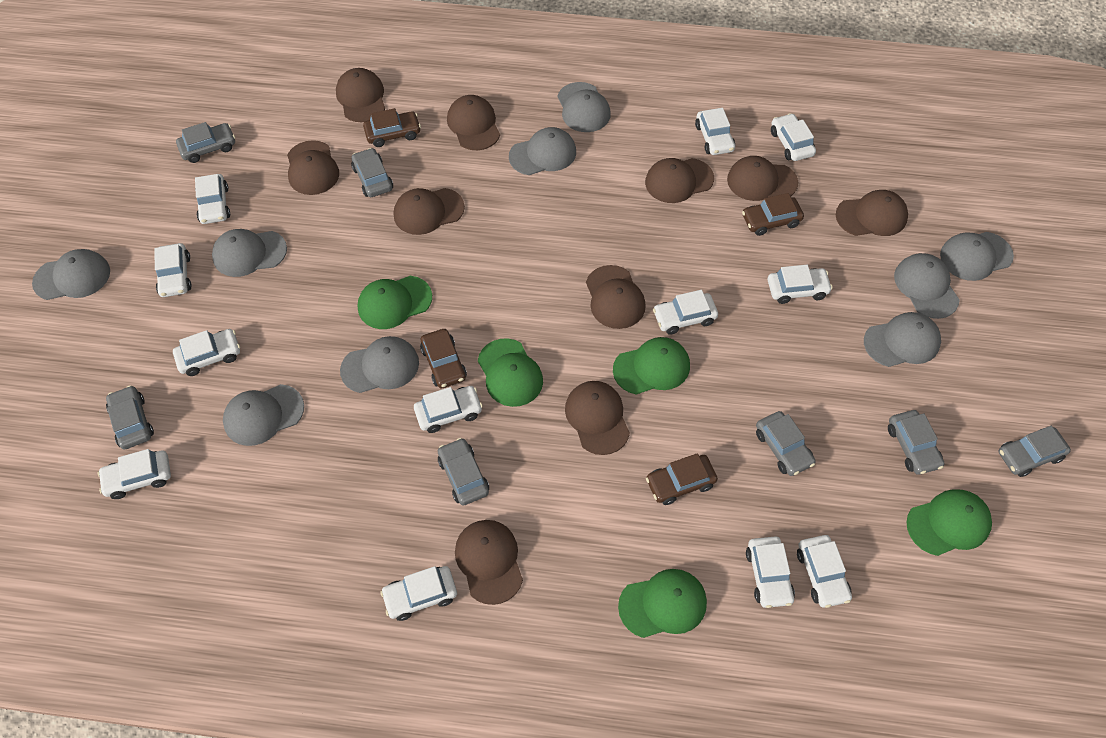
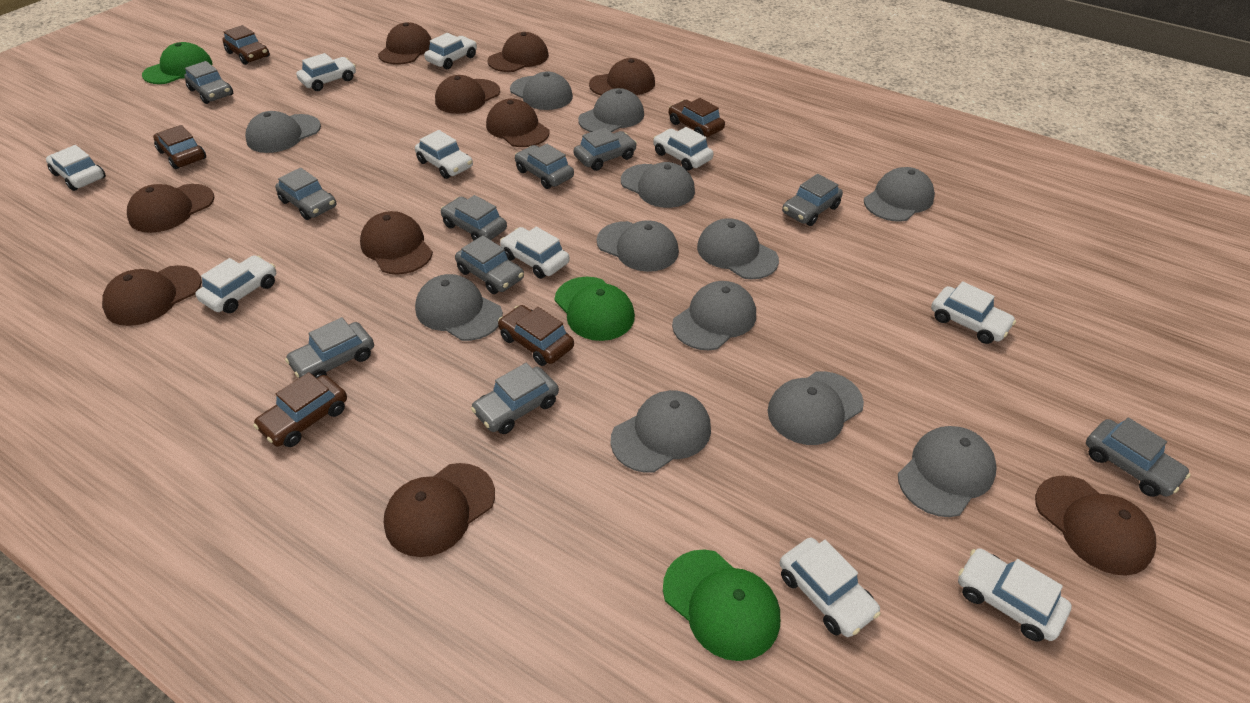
brown car: 4 -> 5
green cap: 5 -> 3
grey cap: 9 -> 12
grey car: 7 -> 10
white car: 12 -> 10

